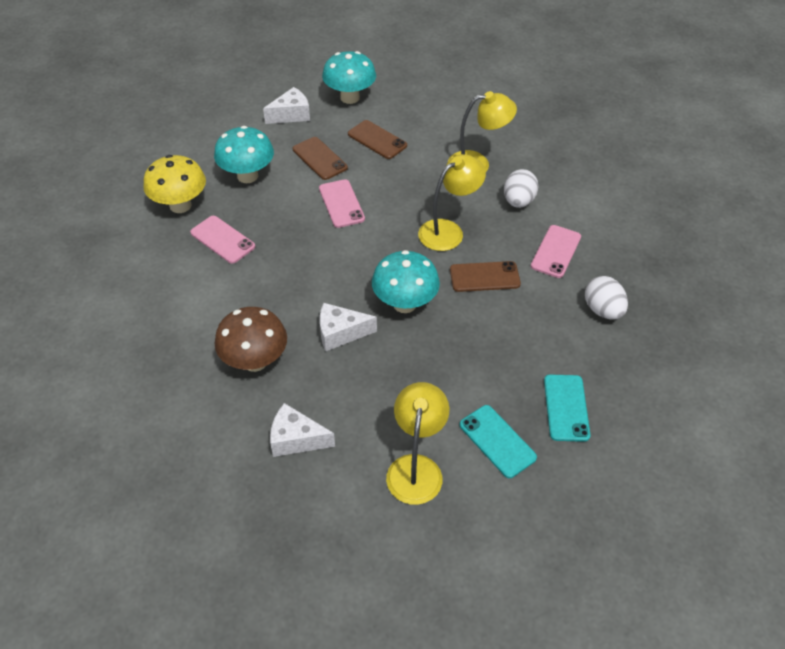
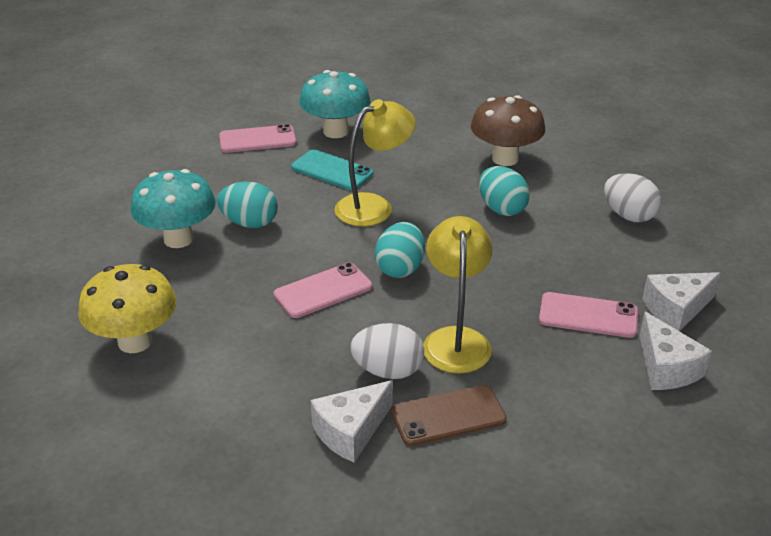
brown phone: 3 -> 1
turquoise egg: 0 -> 3
turquoise mushroom: 3 -> 2
turquoise phone: 2 -> 1
yellow lamp: 3 -> 2

